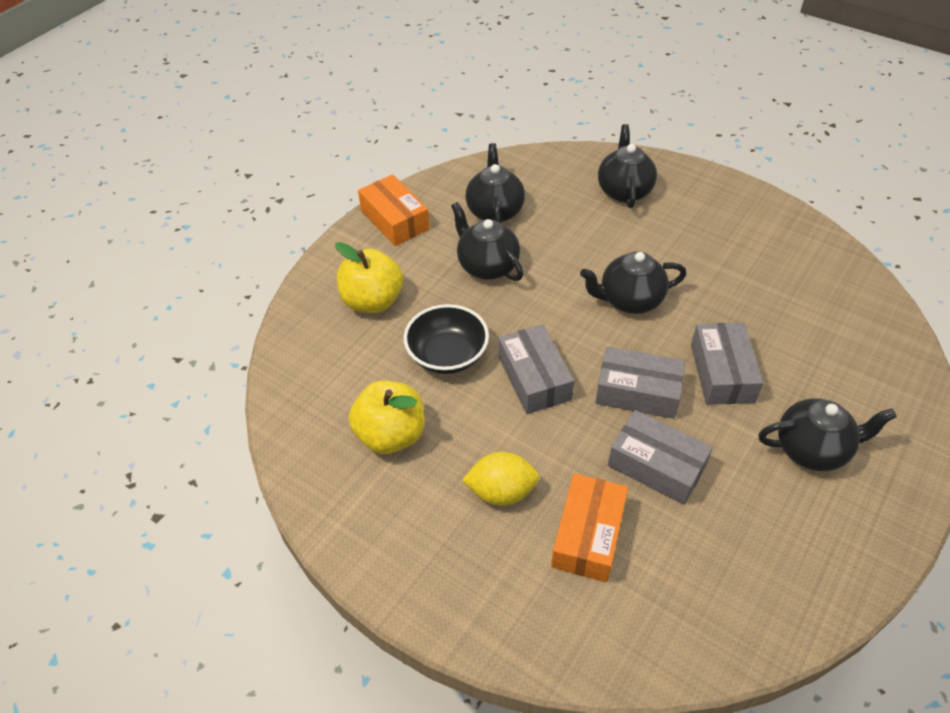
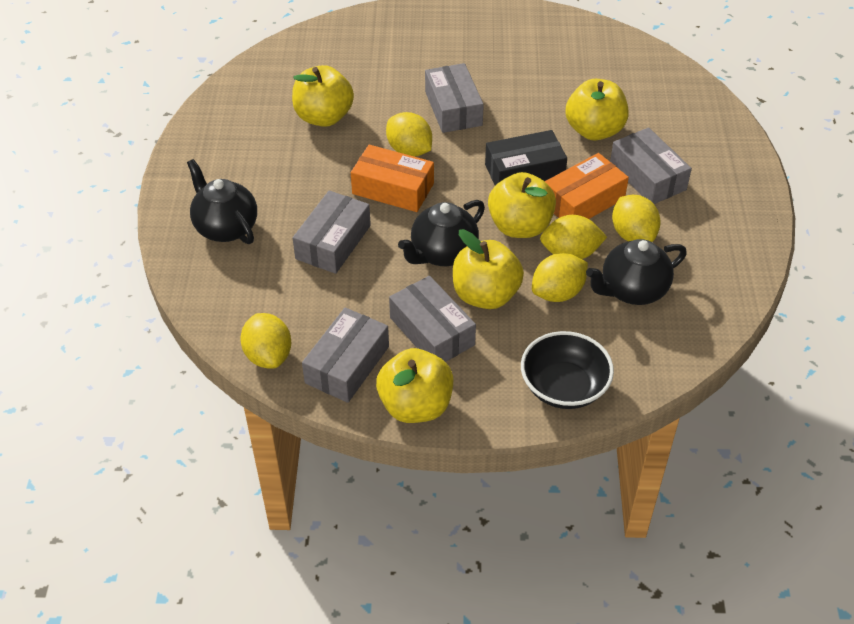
black box: 0 -> 1
black teapot: 5 -> 3
grey box: 4 -> 5
yellow apple: 2 -> 5
yellow lemon: 1 -> 5

